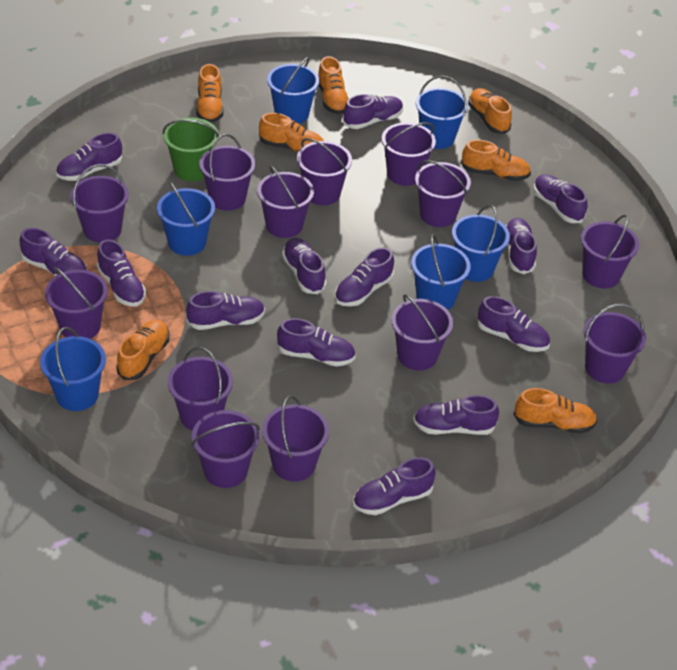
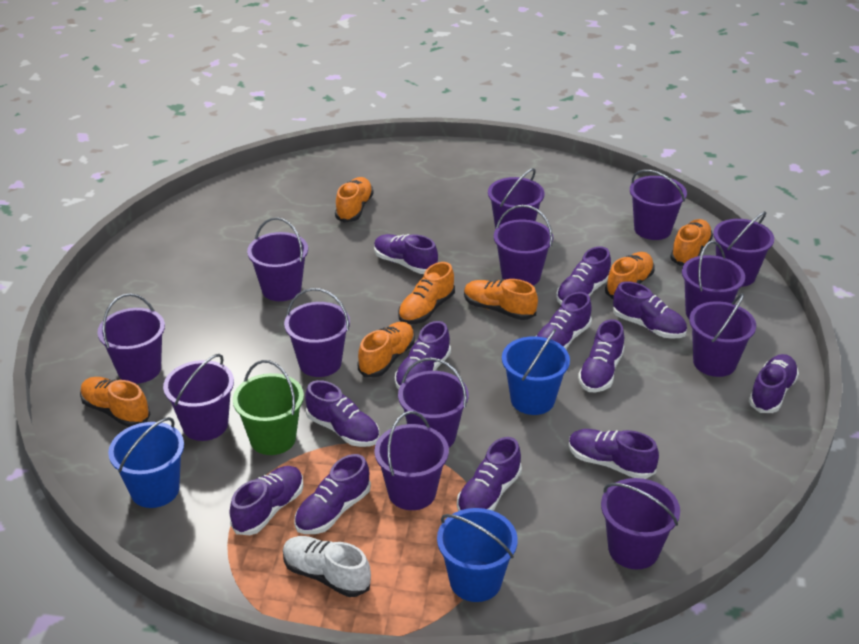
blue bucket: 6 -> 3
purple shoe: 13 -> 12
white shoe: 0 -> 1

